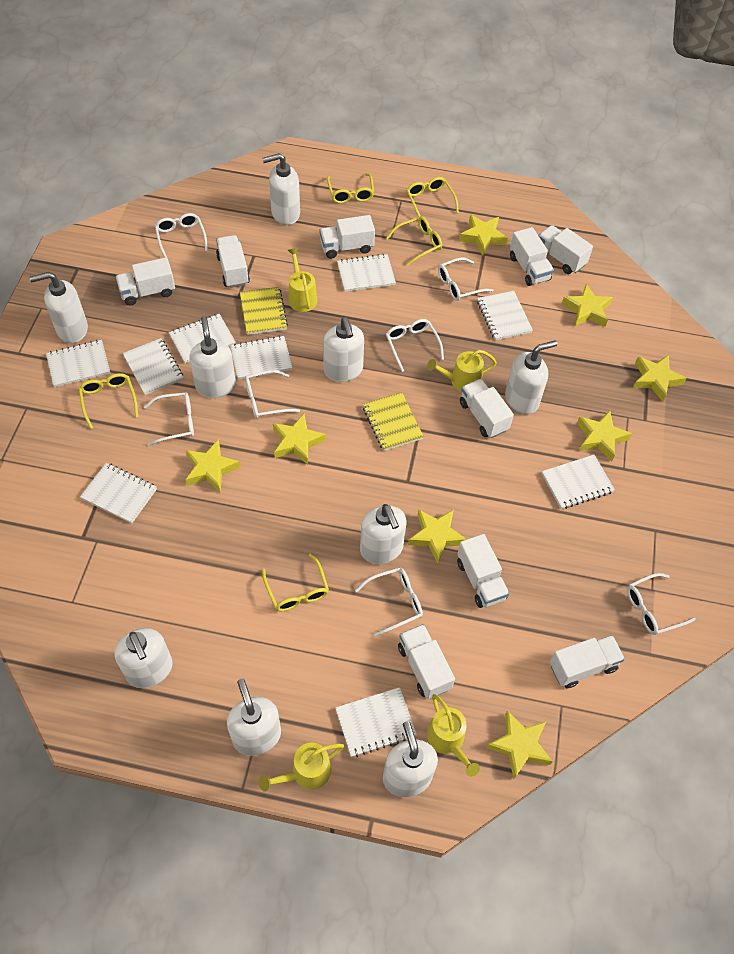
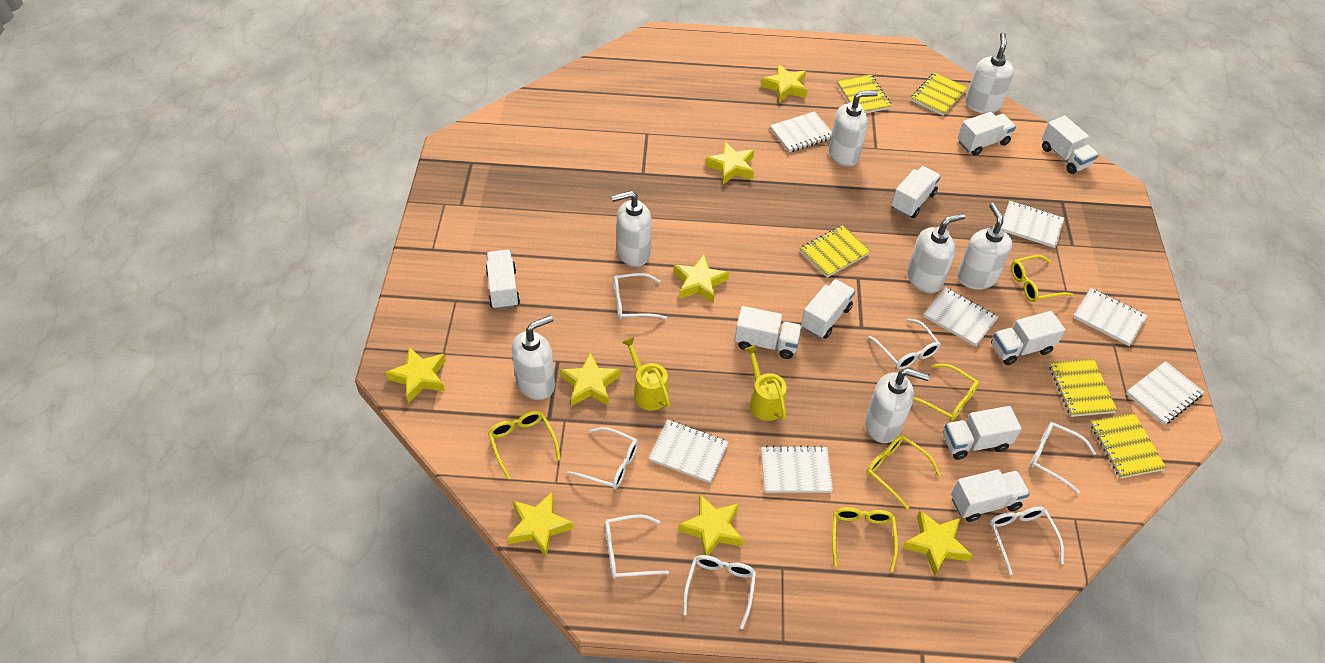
white notebook: 9 -> 7
white soap dispenser: 9 -> 7
yellow notebook: 2 -> 5
yellow watering can: 4 -> 2

